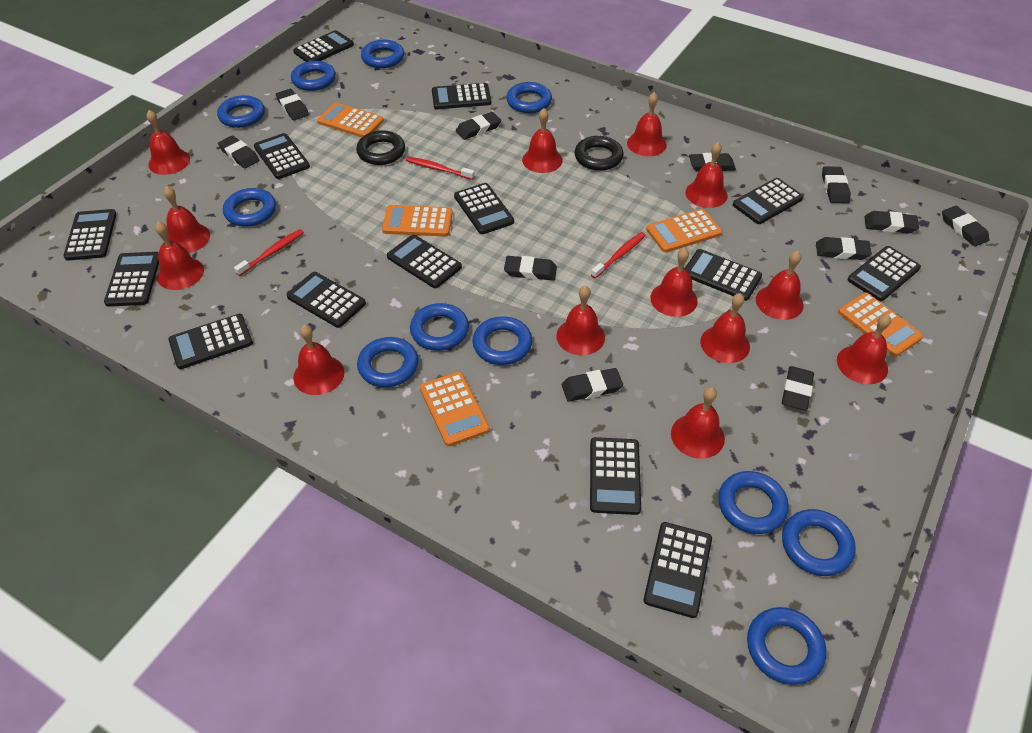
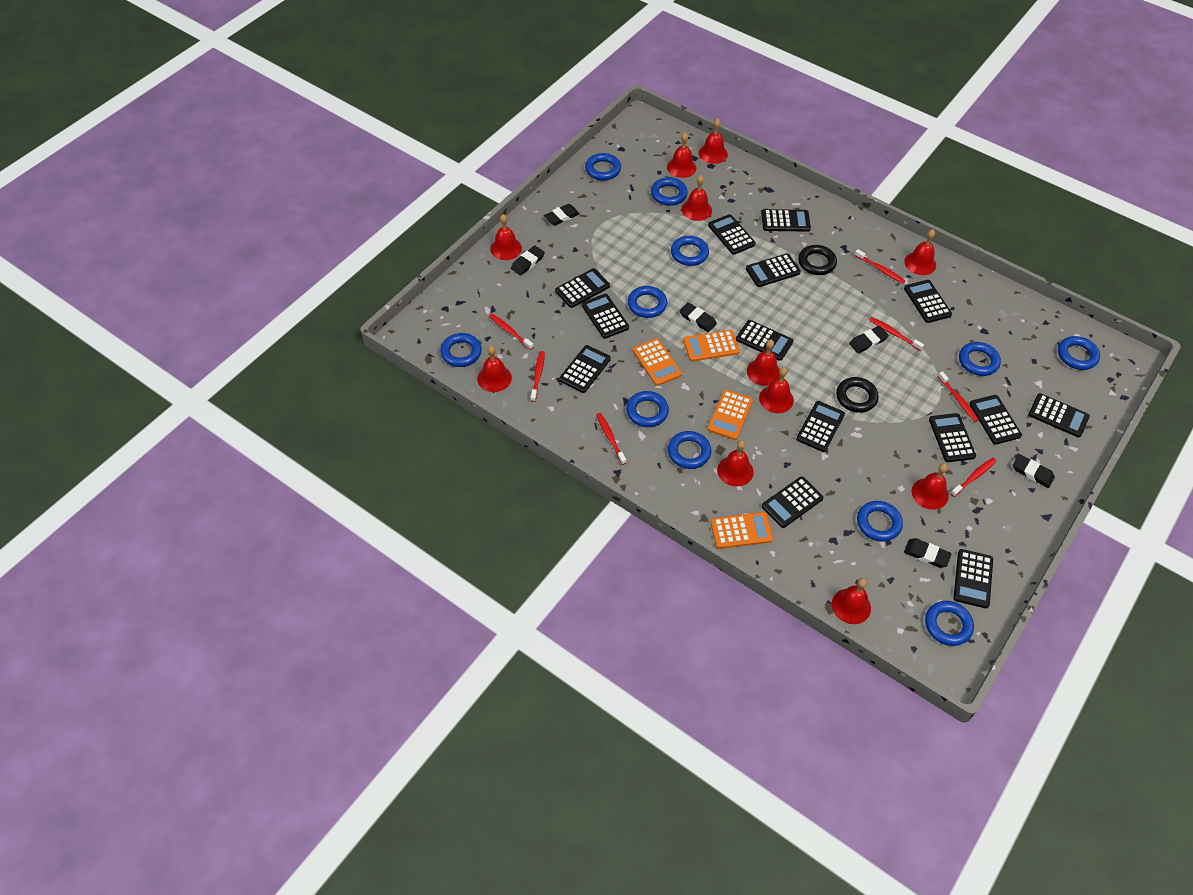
black eraser: 11 -> 6
orange calculator: 5 -> 4
red bell: 13 -> 11
red toothbrush: 3 -> 7

